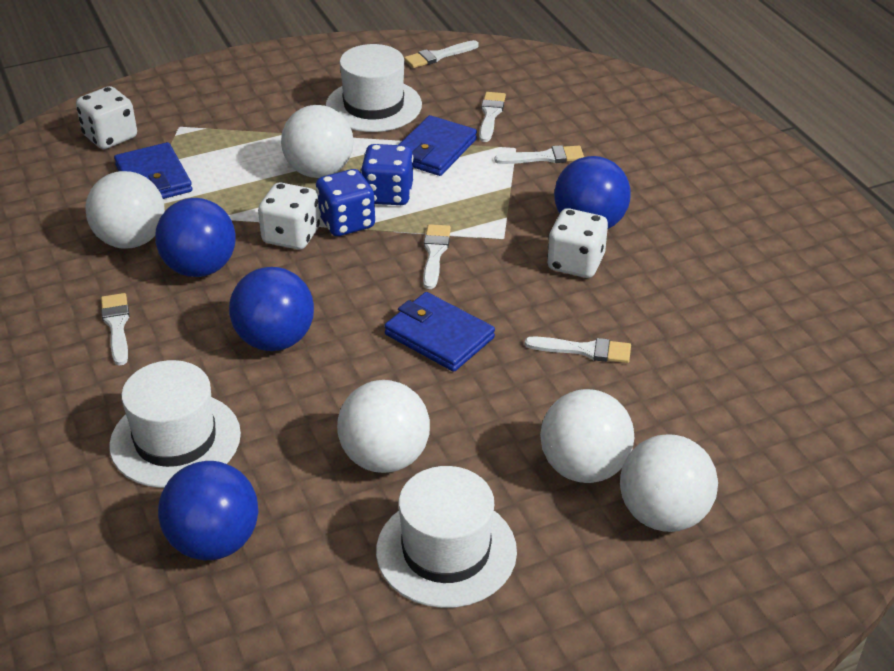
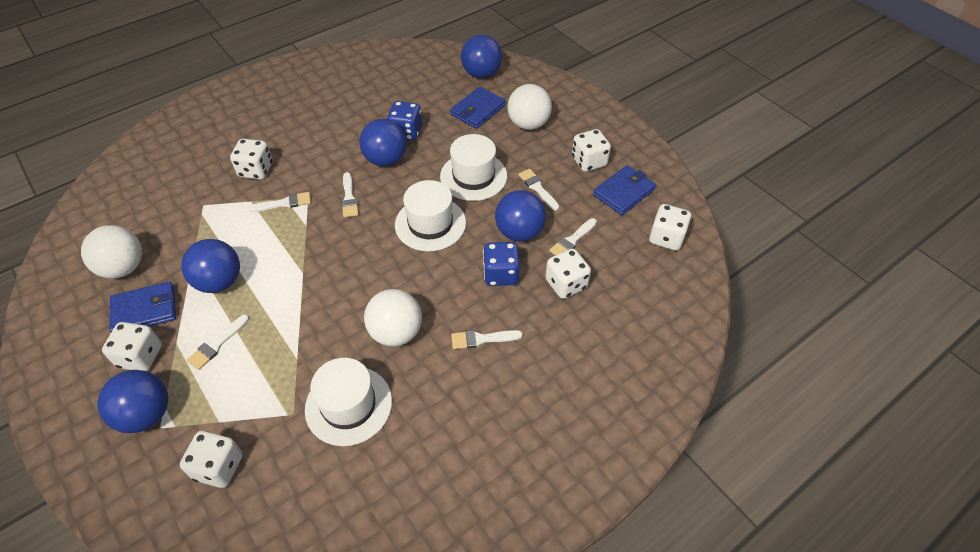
blue ball: 4 -> 5
white ball: 5 -> 3
white dice: 3 -> 6

